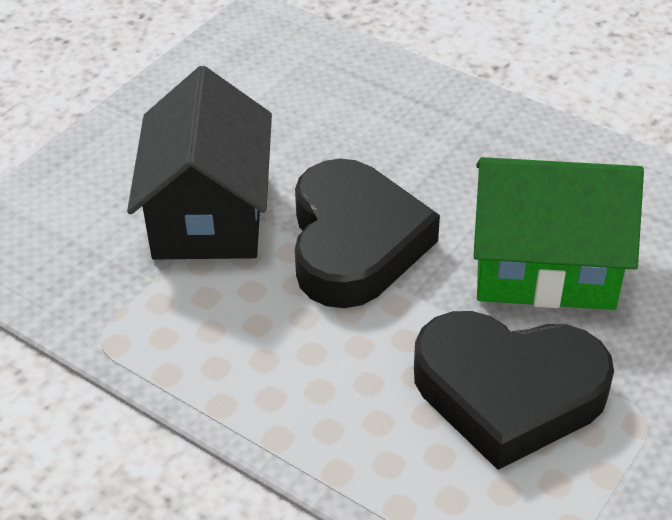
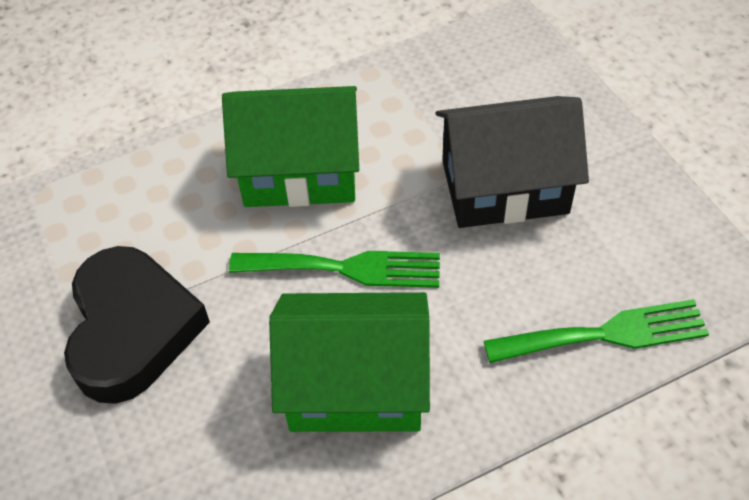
black heart: 2 -> 1
green fork: 0 -> 2
green house: 1 -> 2

